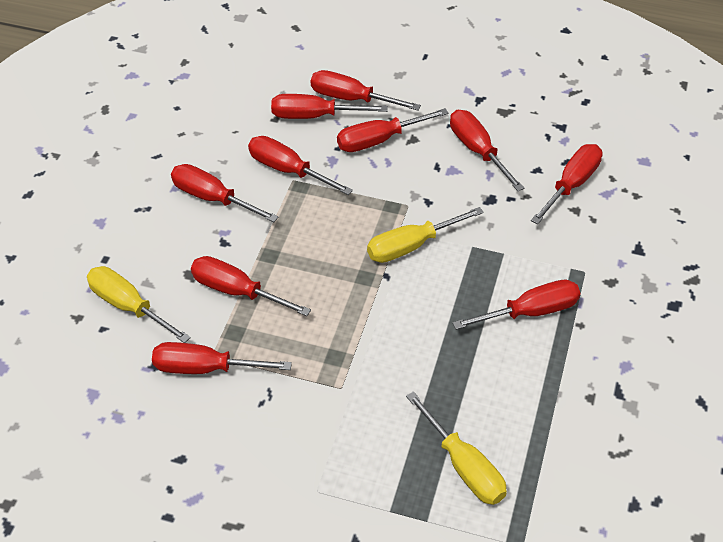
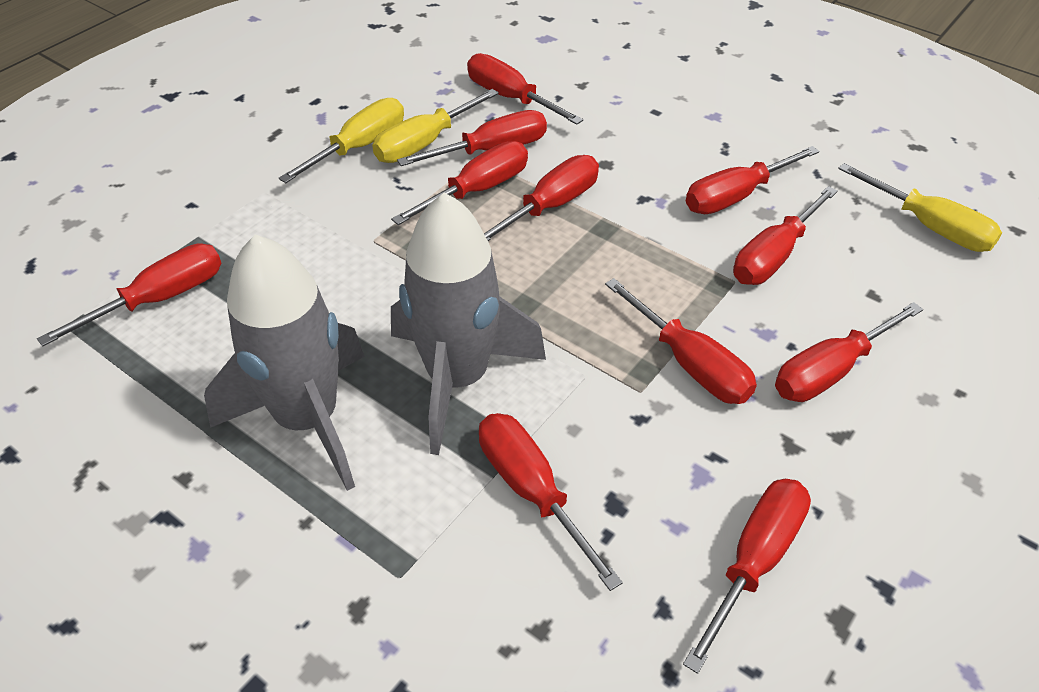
grey rocket: 0 -> 2
red screwdriver: 10 -> 11

